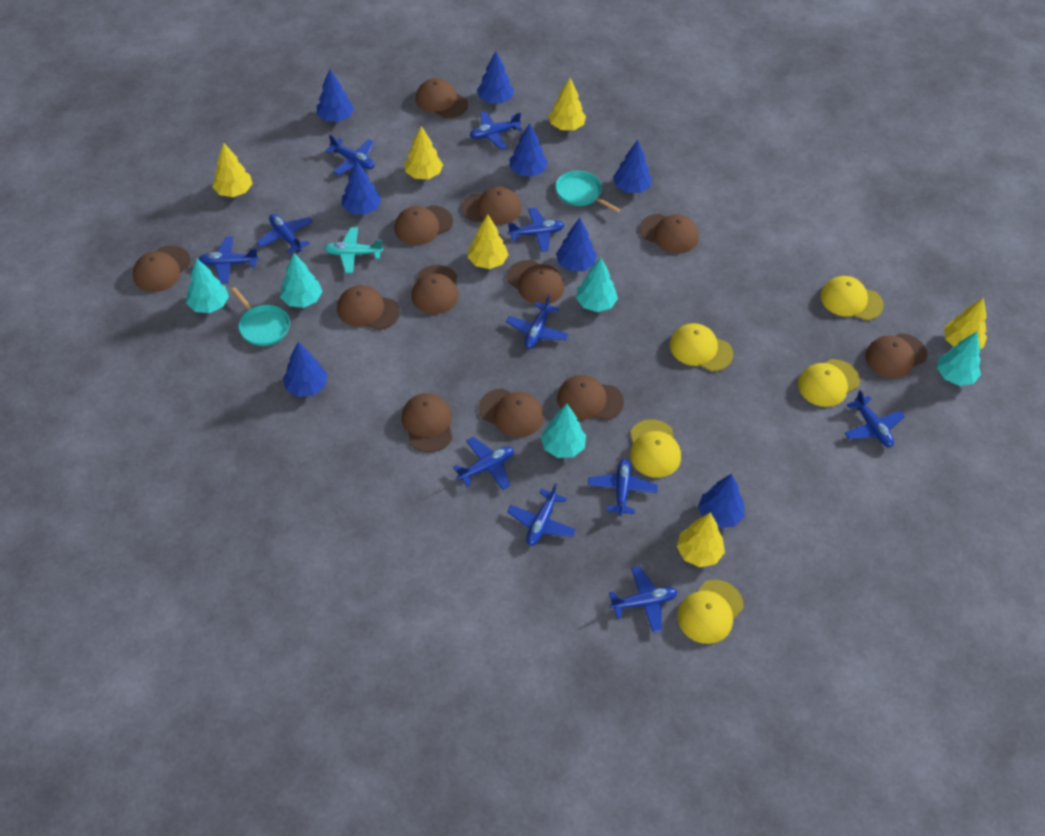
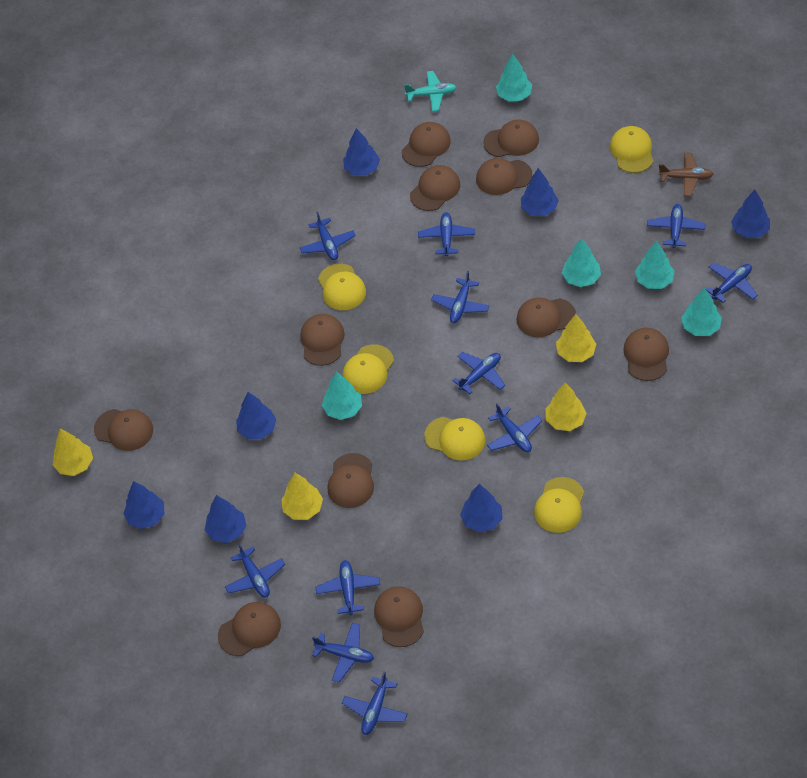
blue tree: 8 -> 7
brown cap: 12 -> 11
brown plane: 0 -> 1
turquoise pan: 2 -> 0
yellow tree: 6 -> 4

